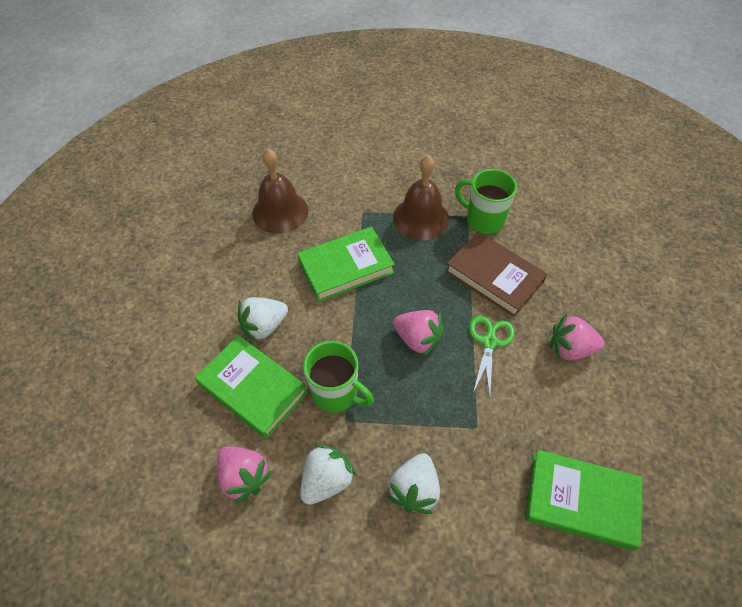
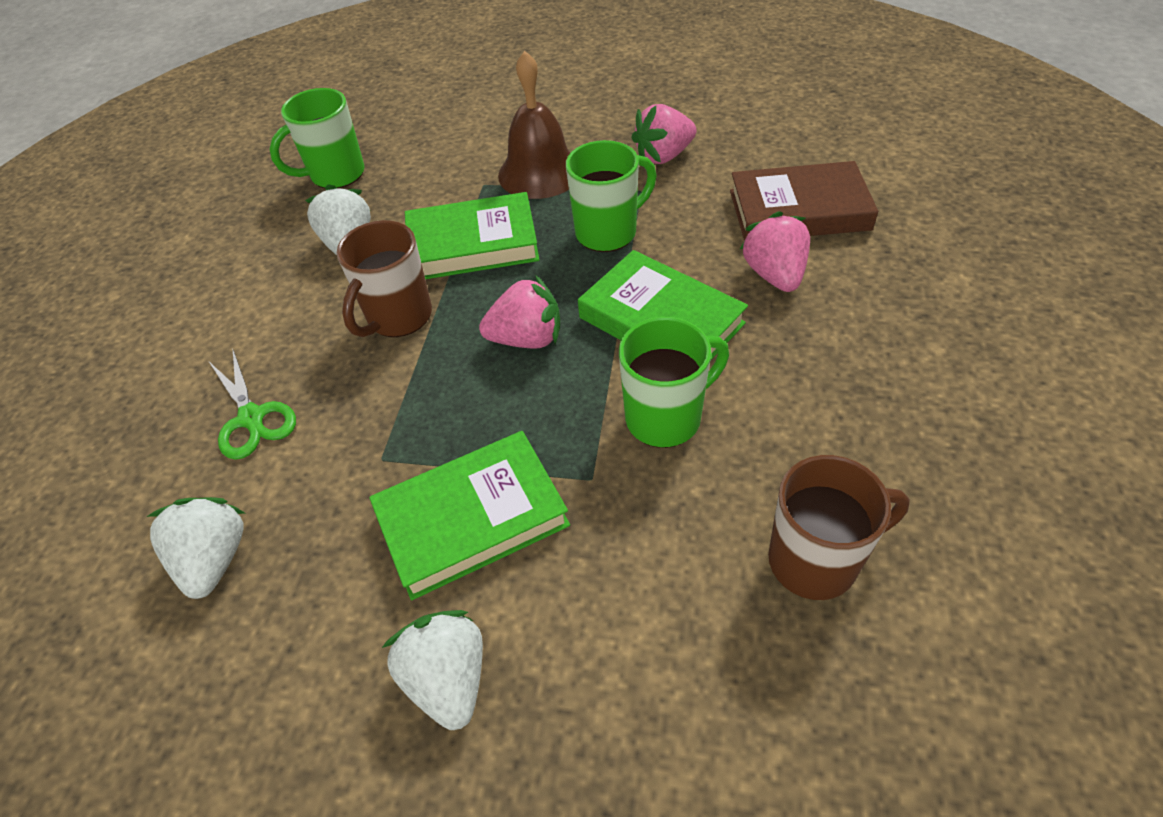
brown bell: 2 -> 1
brown mug: 0 -> 2
green mug: 2 -> 3

